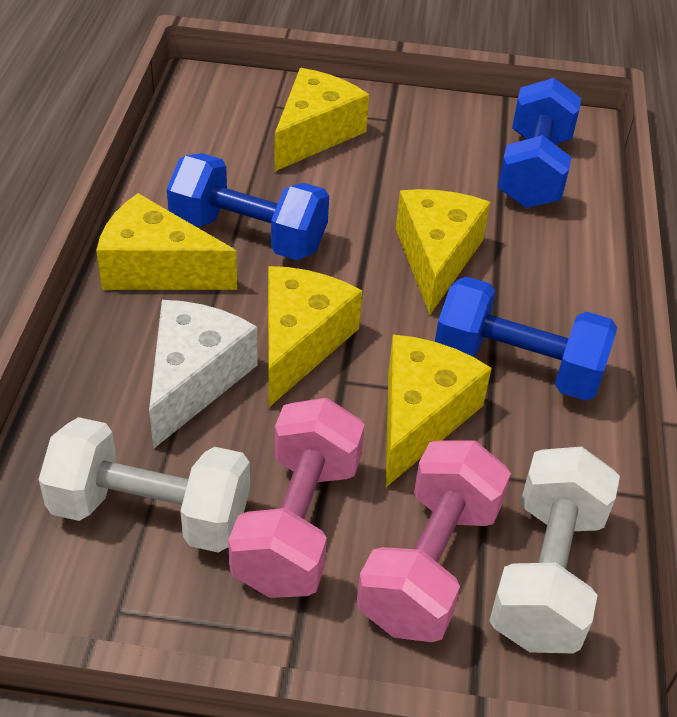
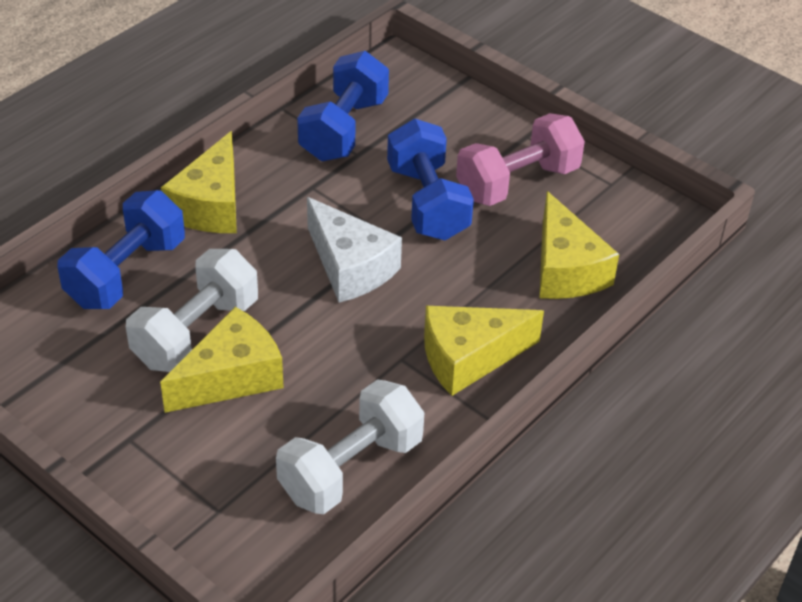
pink dumbbell: 2 -> 1
yellow cheese: 5 -> 4

